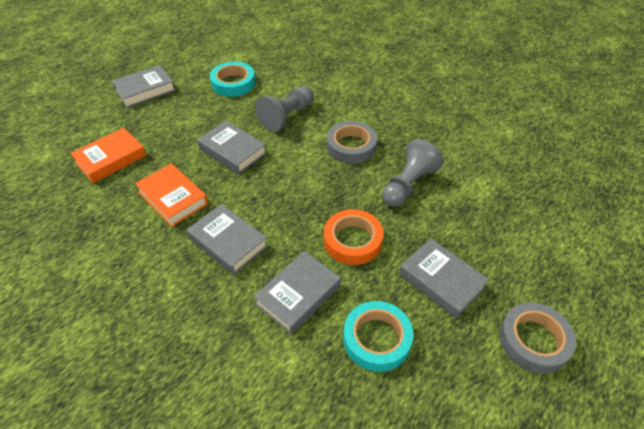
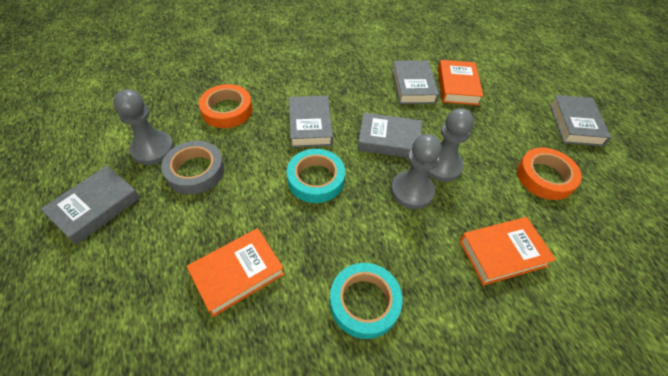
grey pawn: 2 -> 3
grey tape: 2 -> 1
orange book: 2 -> 3
orange tape: 1 -> 2

